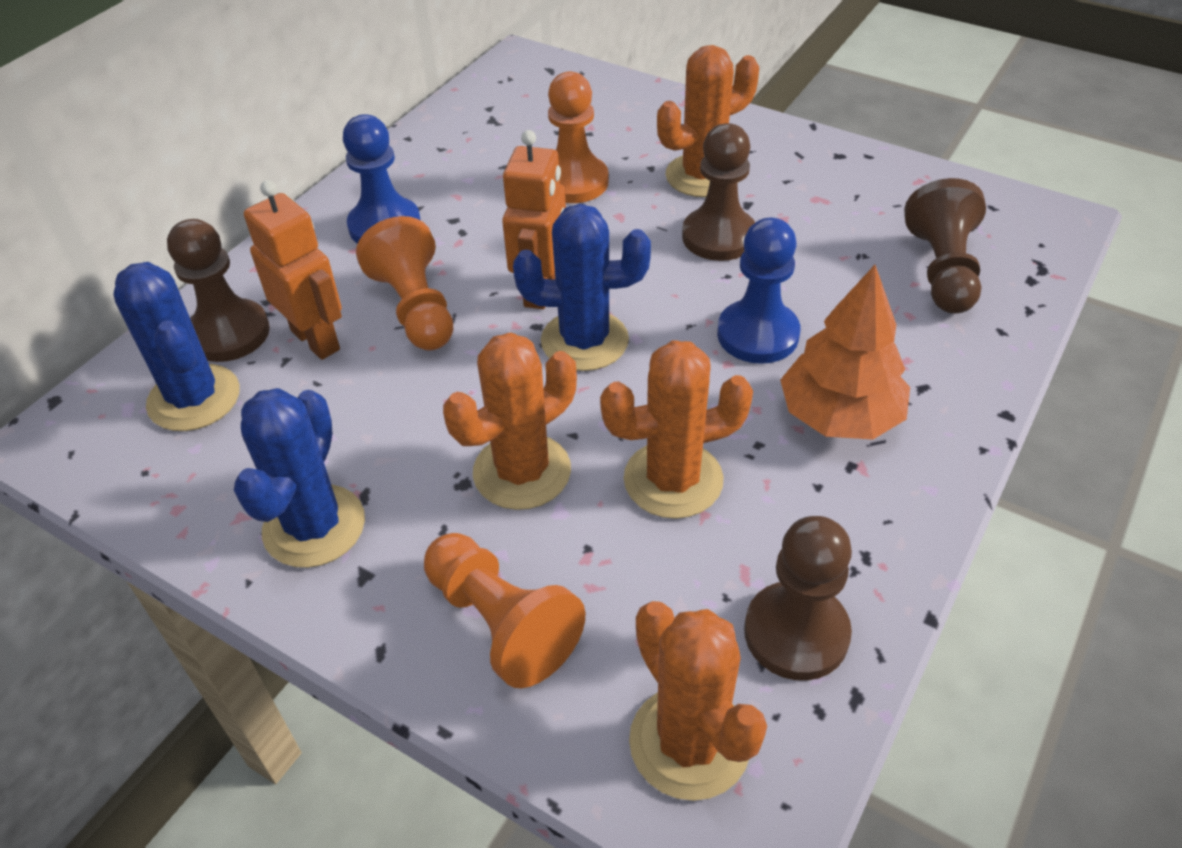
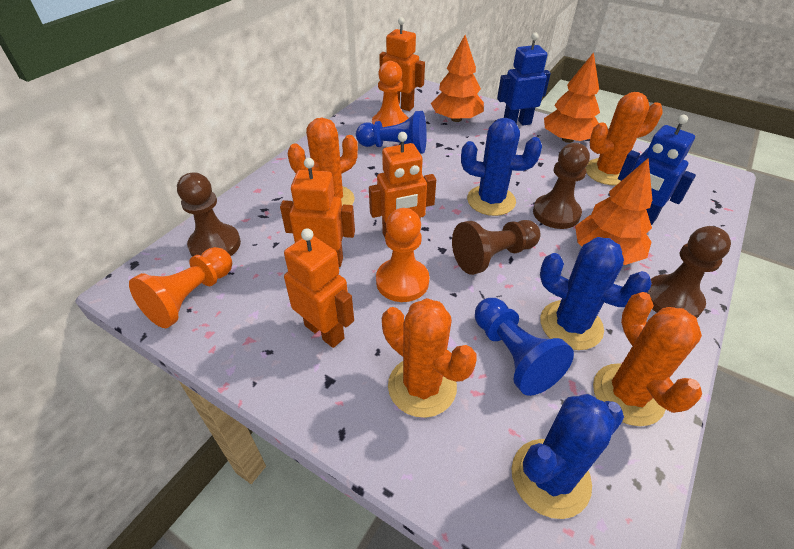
blue robot: 0 -> 2
orange robot: 2 -> 4
orange tree: 1 -> 3

